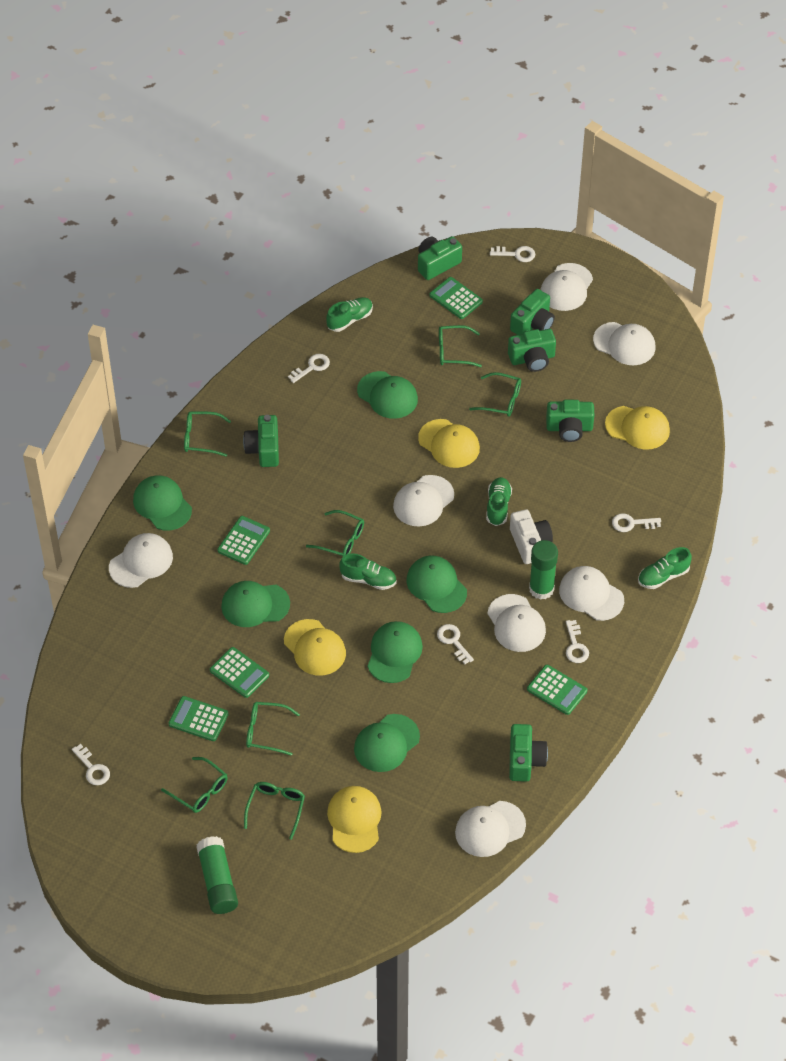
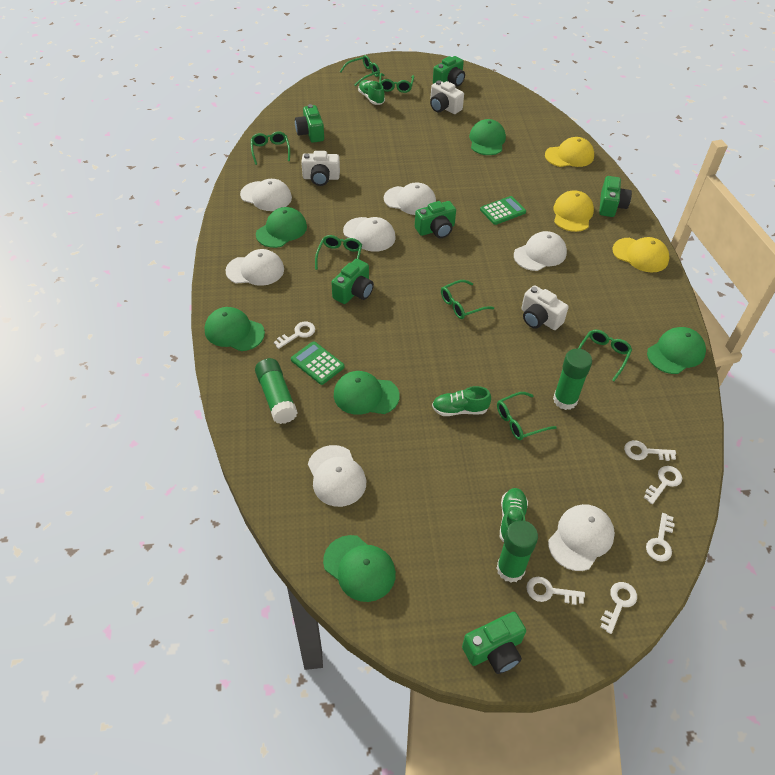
green calculator: 5 -> 2
green glue stick: 2 -> 3
green shoe: 4 -> 3
white camera: 1 -> 3
yellow cap: 4 -> 3

